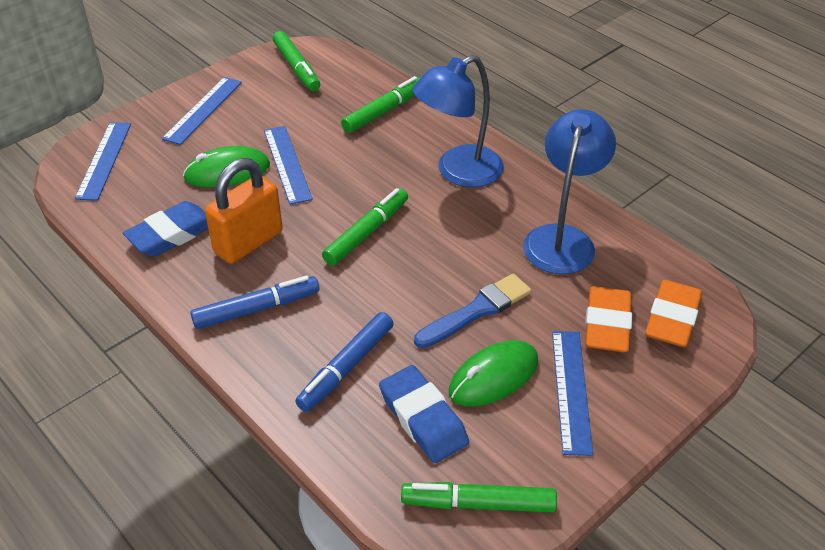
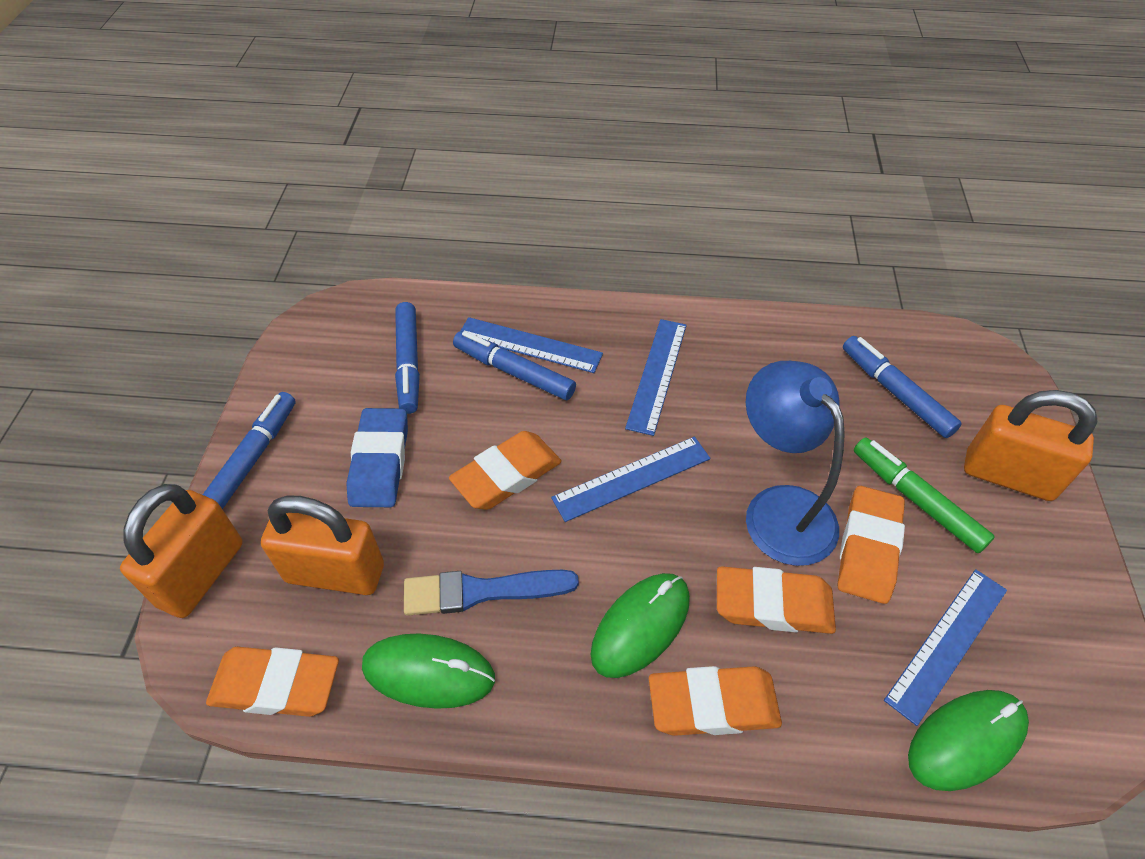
blue eraser: 2 -> 1
blue lamp: 2 -> 1
blue marker: 2 -> 4
green marker: 4 -> 1
green mouse: 2 -> 3
orange eraser: 2 -> 5
orange padlock: 1 -> 3

